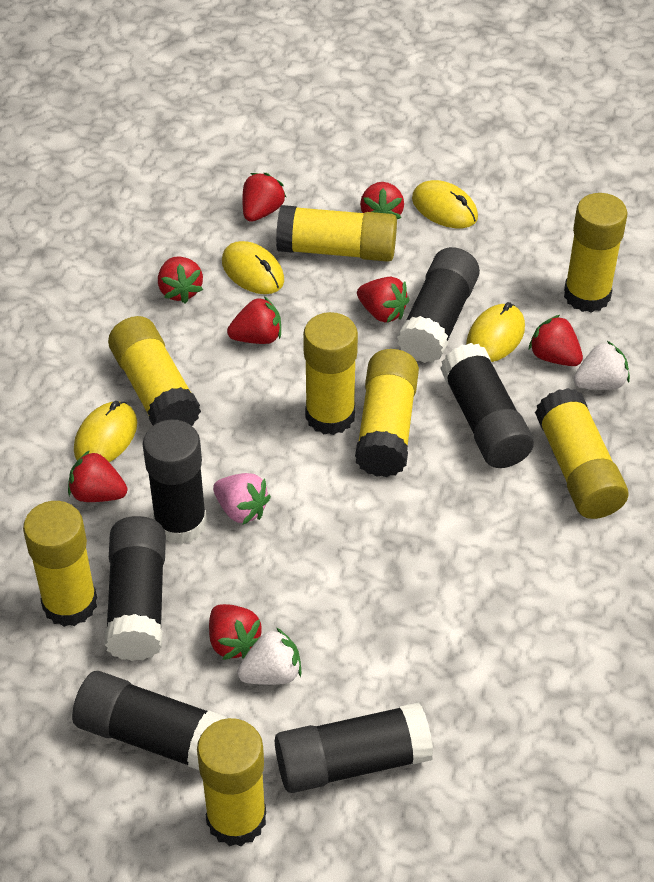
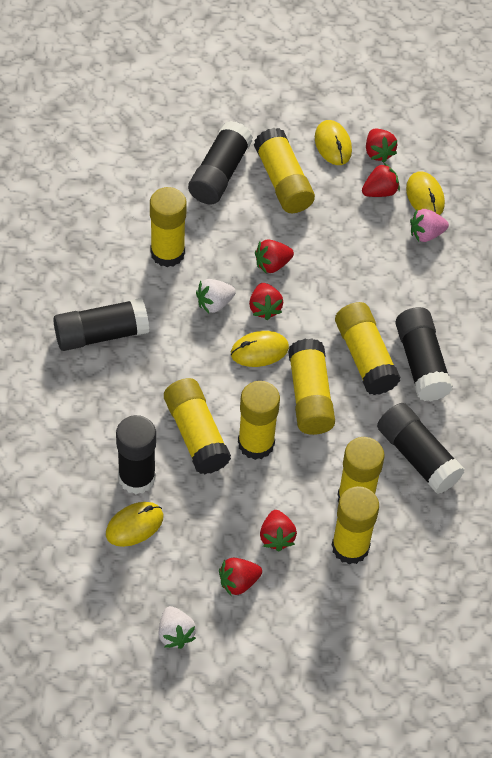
black glue stick: 6 -> 5
red strawberry: 8 -> 6

